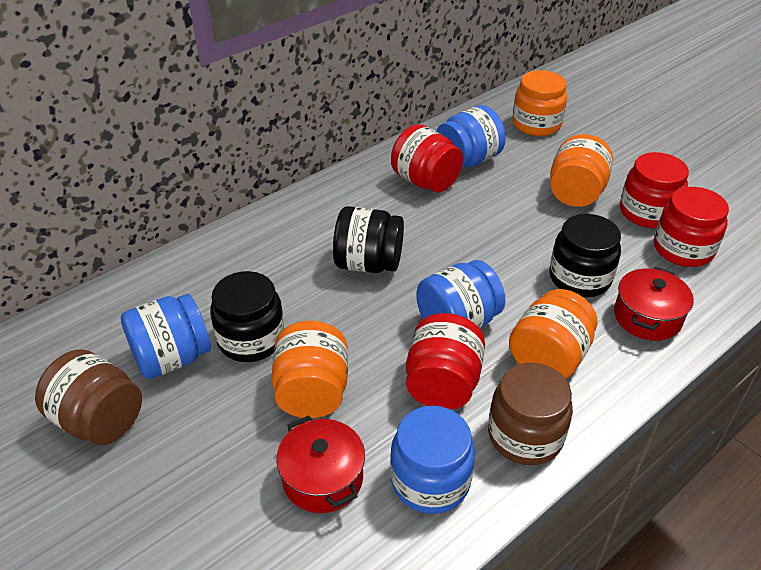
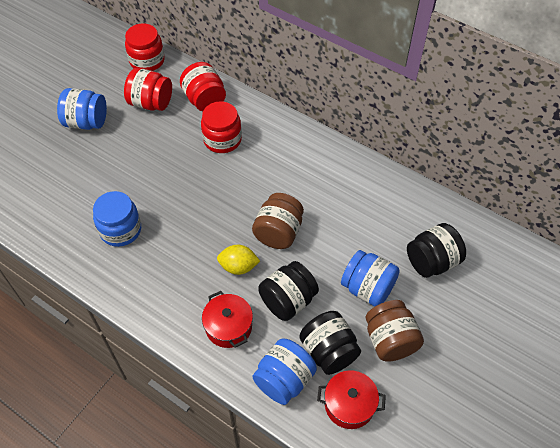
orange jar: 4 -> 0
yellow lemon: 0 -> 1

